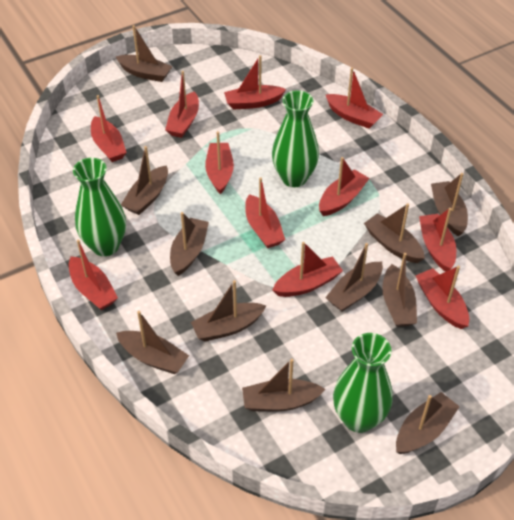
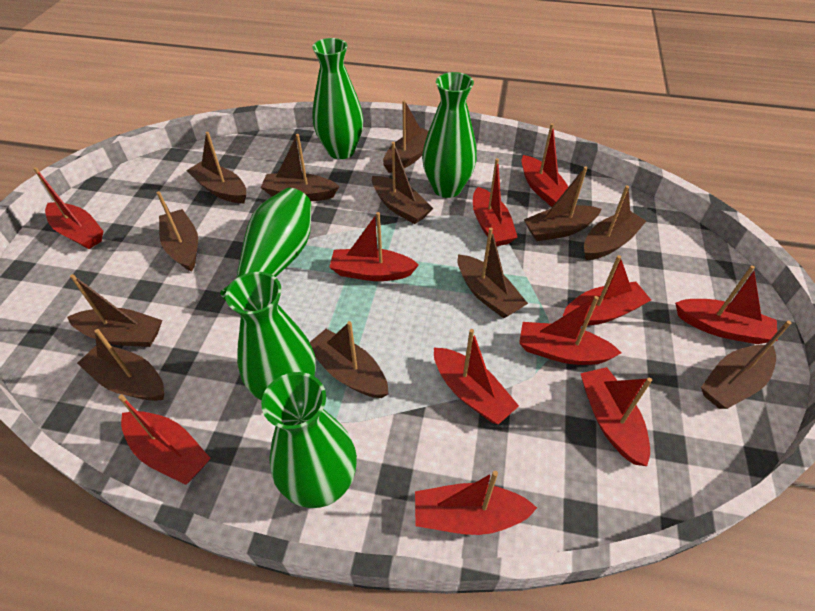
brown boat: 11 -> 12
green vase: 3 -> 5

